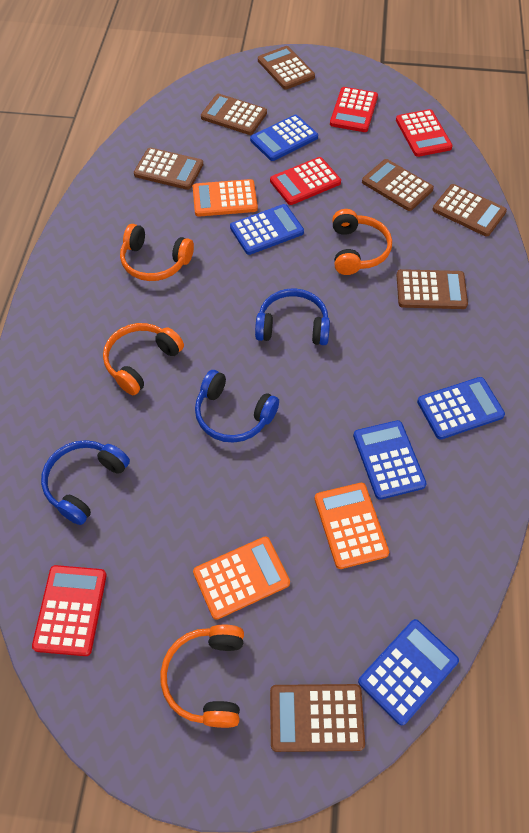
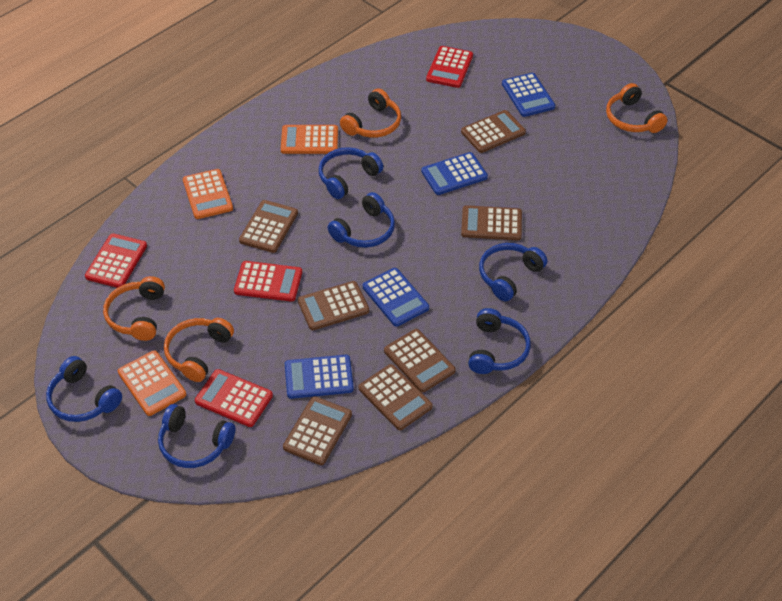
blue calculator: 5 -> 4
blue headphones: 3 -> 6

